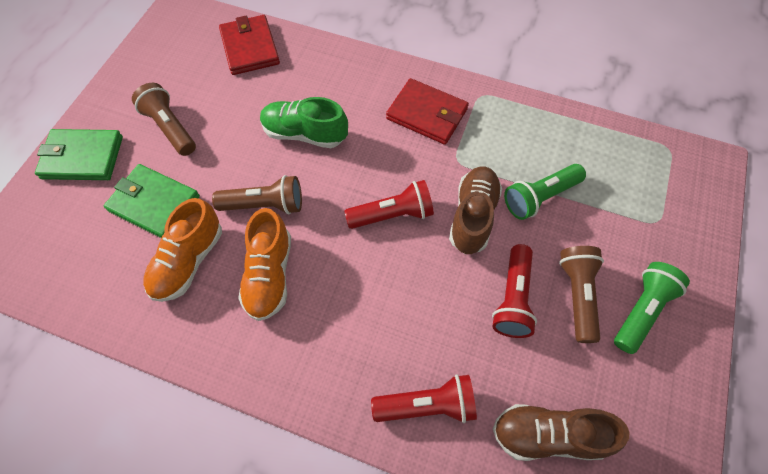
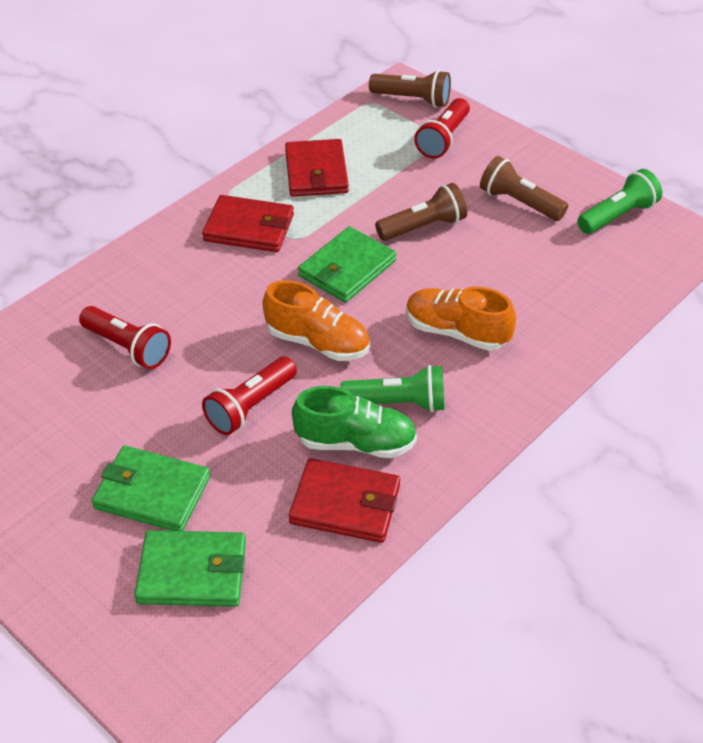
brown shoe: 2 -> 0
green wallet: 2 -> 3
red wallet: 2 -> 3

